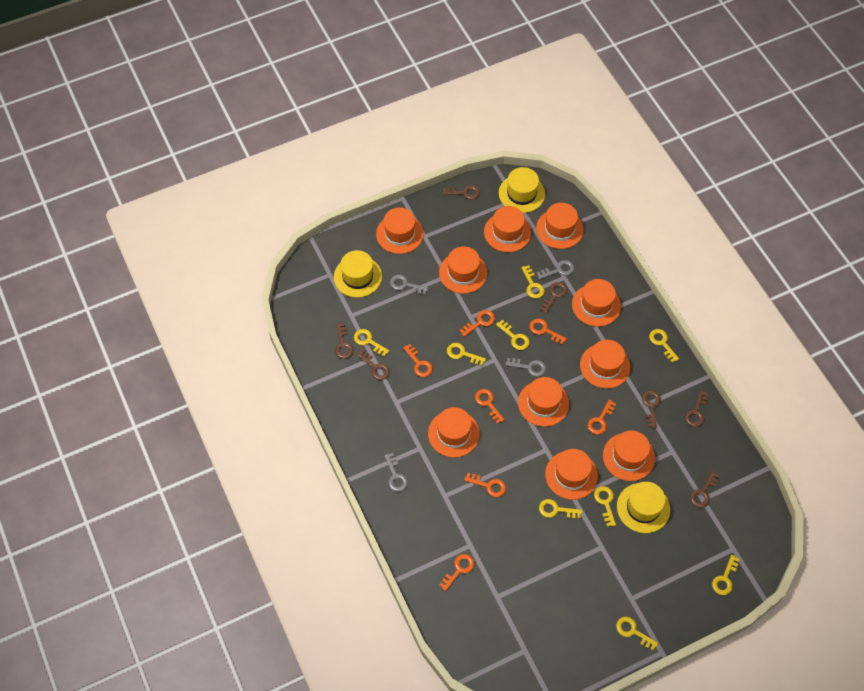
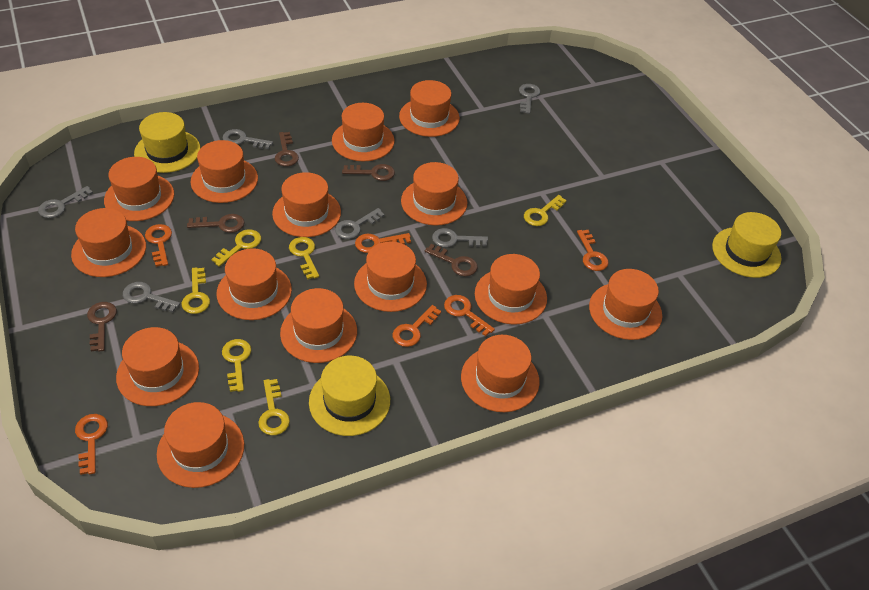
brown key: 7 -> 5
grey key: 4 -> 6
orange hat: 10 -> 15
orange key: 7 -> 6
yellow key: 9 -> 6

